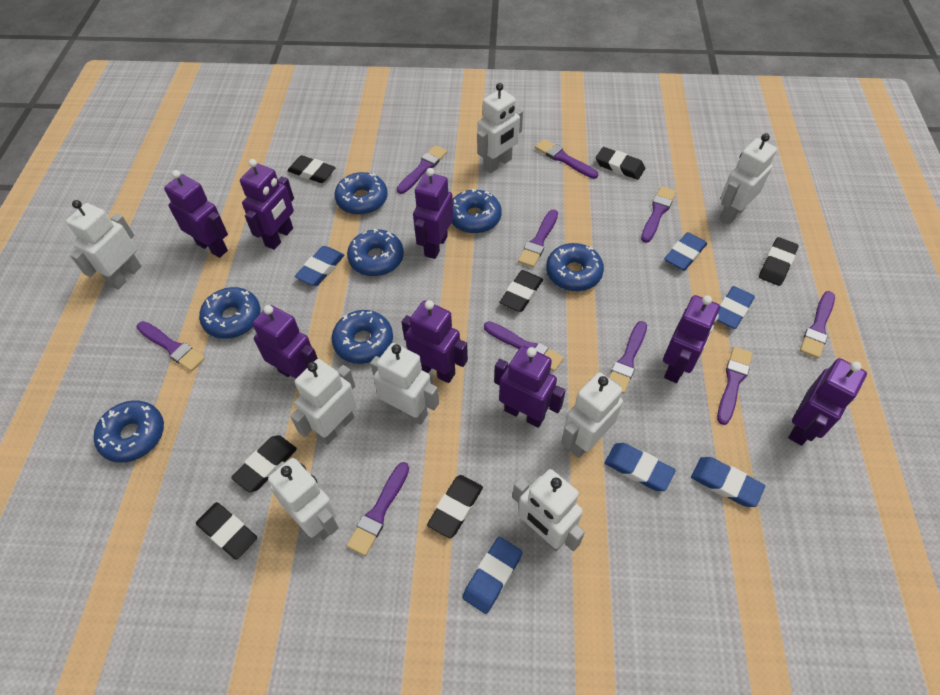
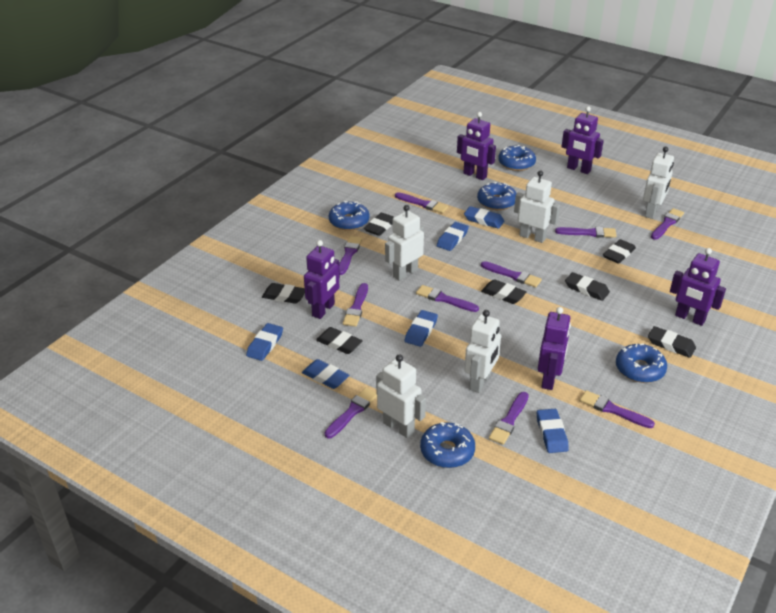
blue donut: 7 -> 5
purple robot: 8 -> 5
white robot: 8 -> 5

